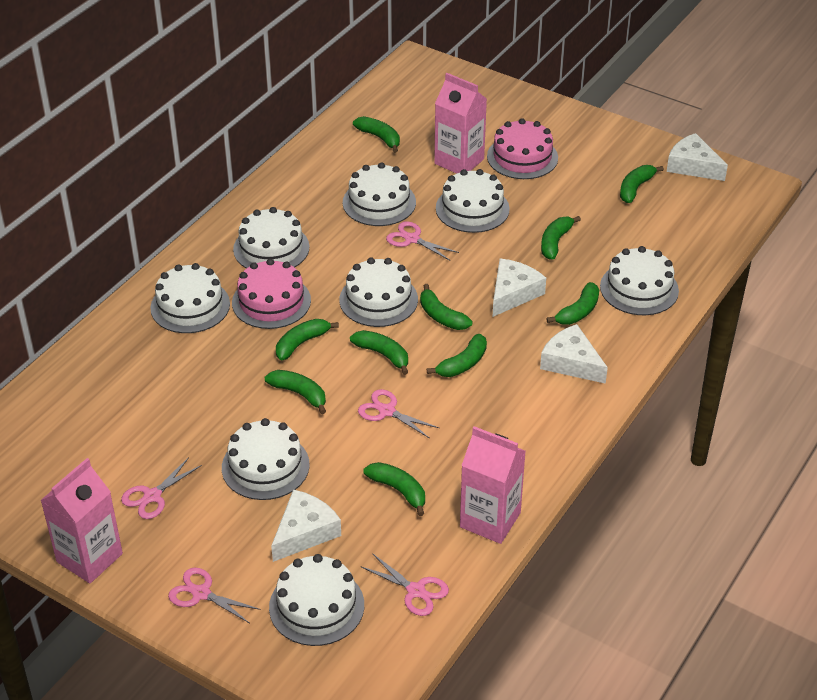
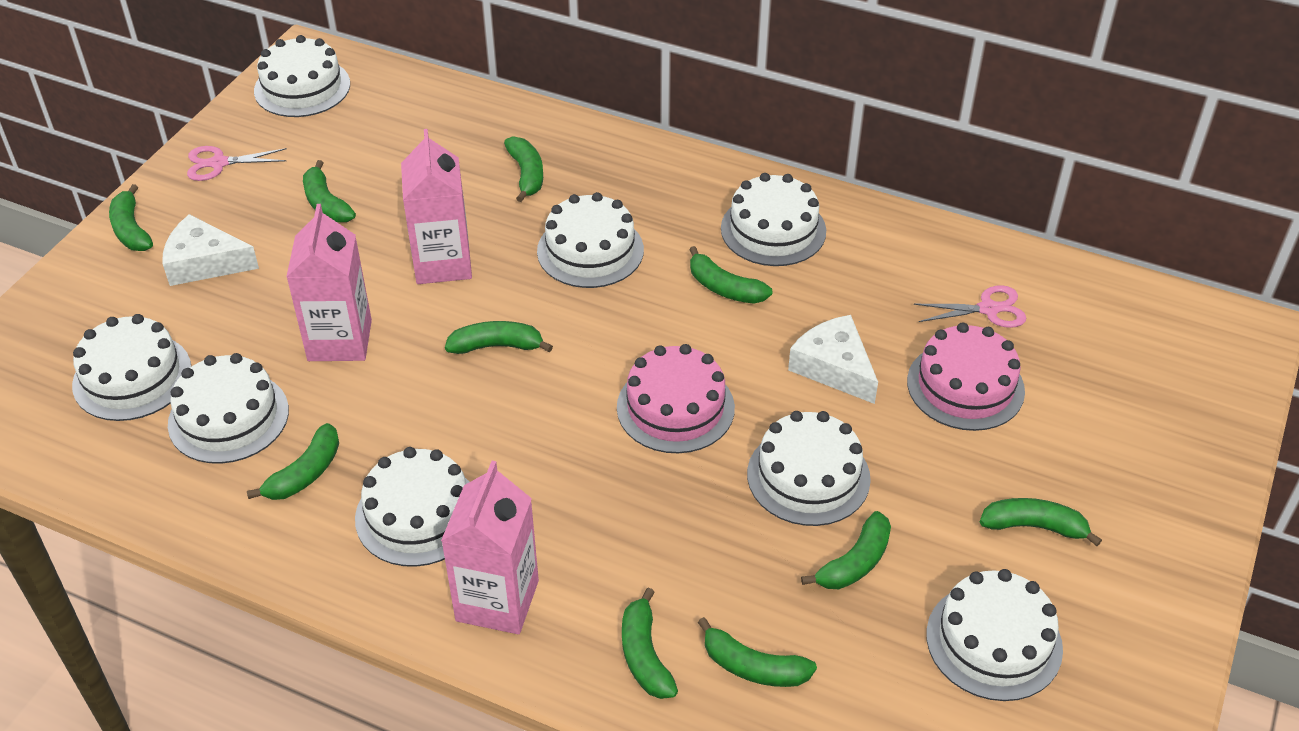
pink scissors: 5 -> 2
white cheese: 4 -> 2

